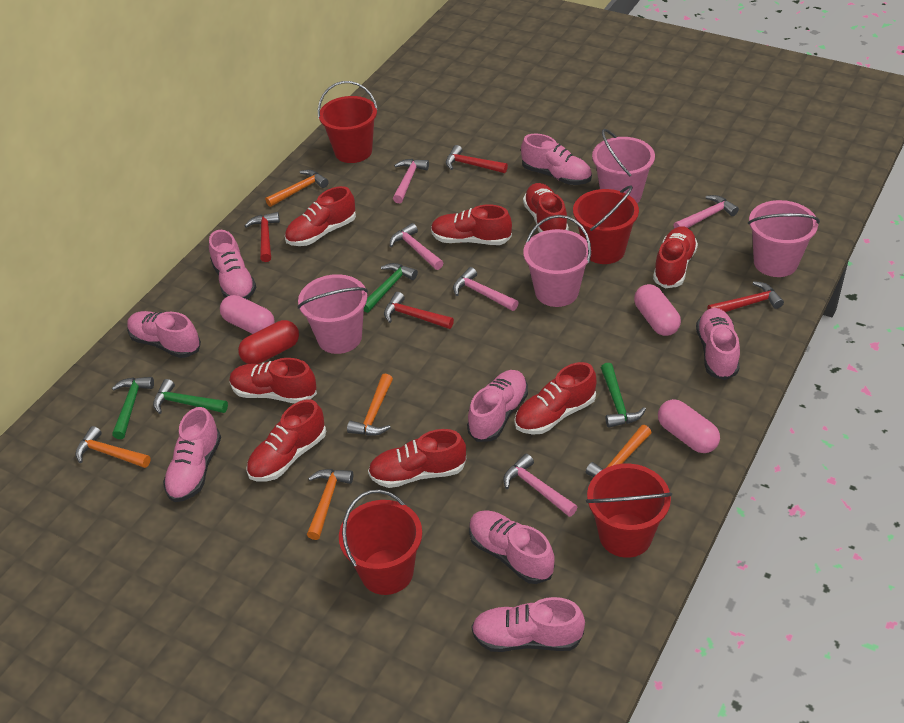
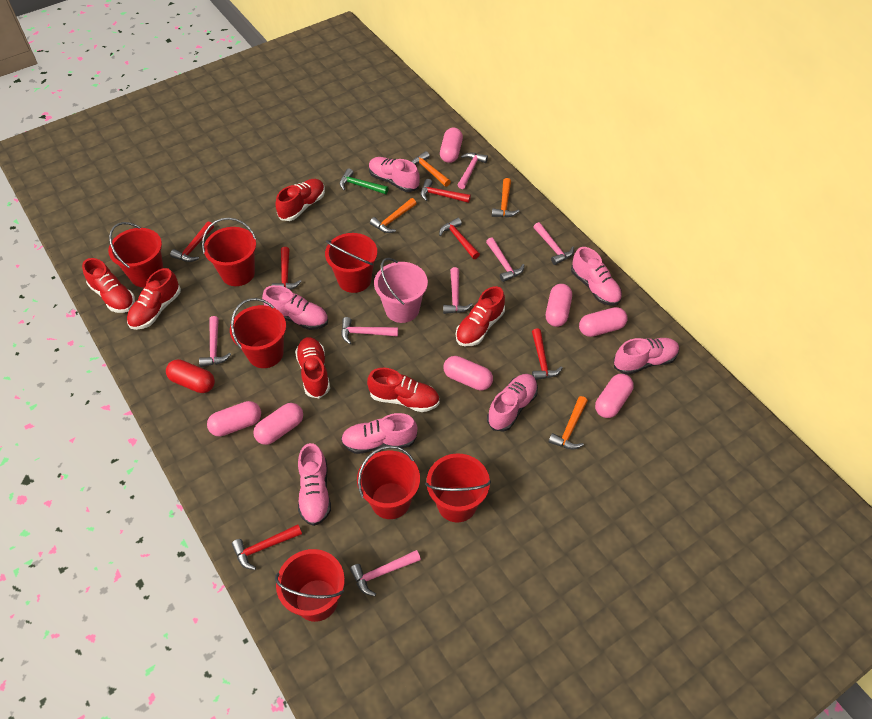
green hammer: 4 -> 1
orange hammer: 5 -> 4
pink bucket: 4 -> 1
pink capsule: 3 -> 7
pink hammer: 5 -> 7
pink shoe: 8 -> 7
red bucket: 4 -> 7
red hammer: 4 -> 6
red shoe: 8 -> 6

